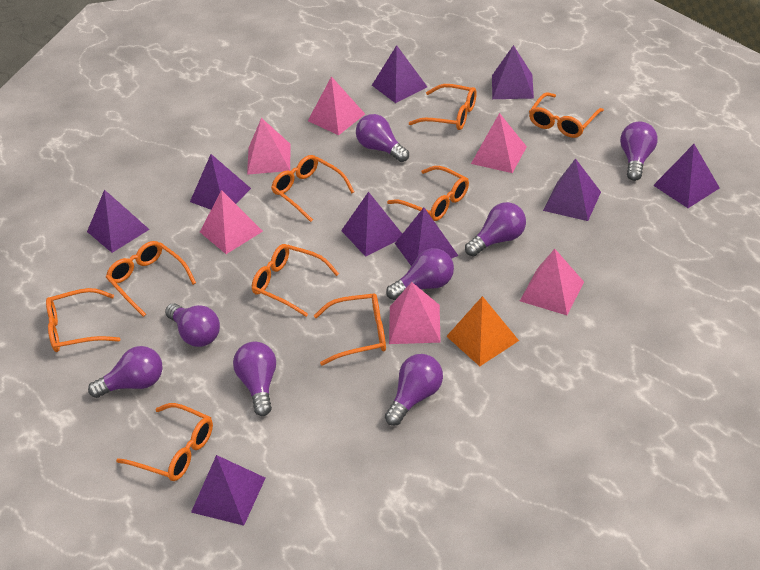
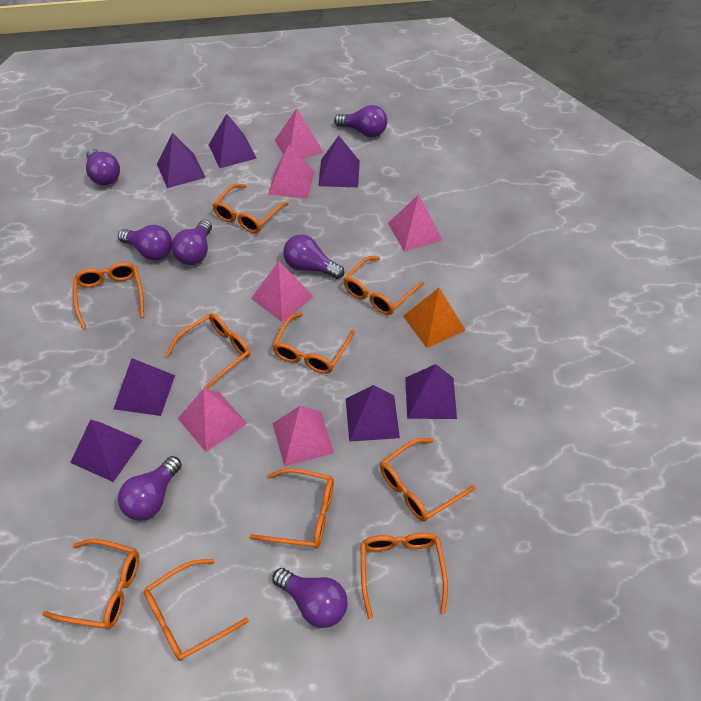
orange glasses: 9 -> 10
purple light bulb: 8 -> 7
purple pyramid: 9 -> 7

